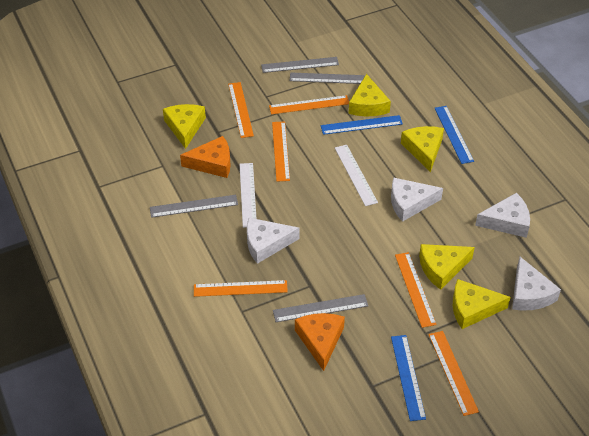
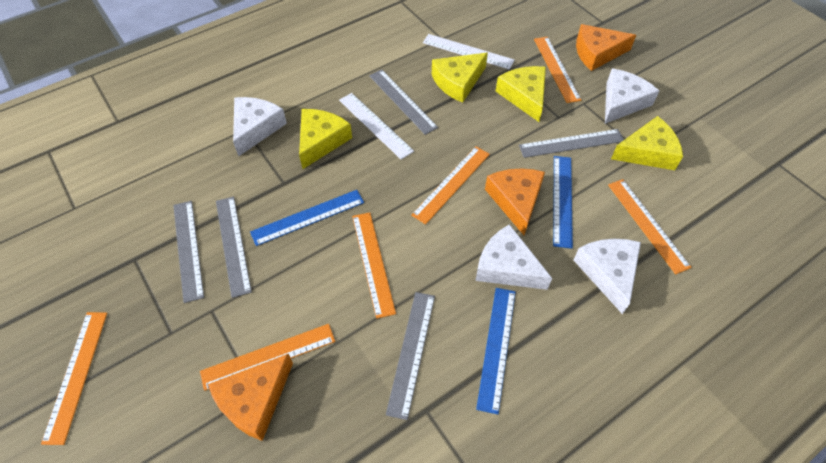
grey ruler: 4 -> 5
orange cheese: 2 -> 3
yellow cheese: 5 -> 4

